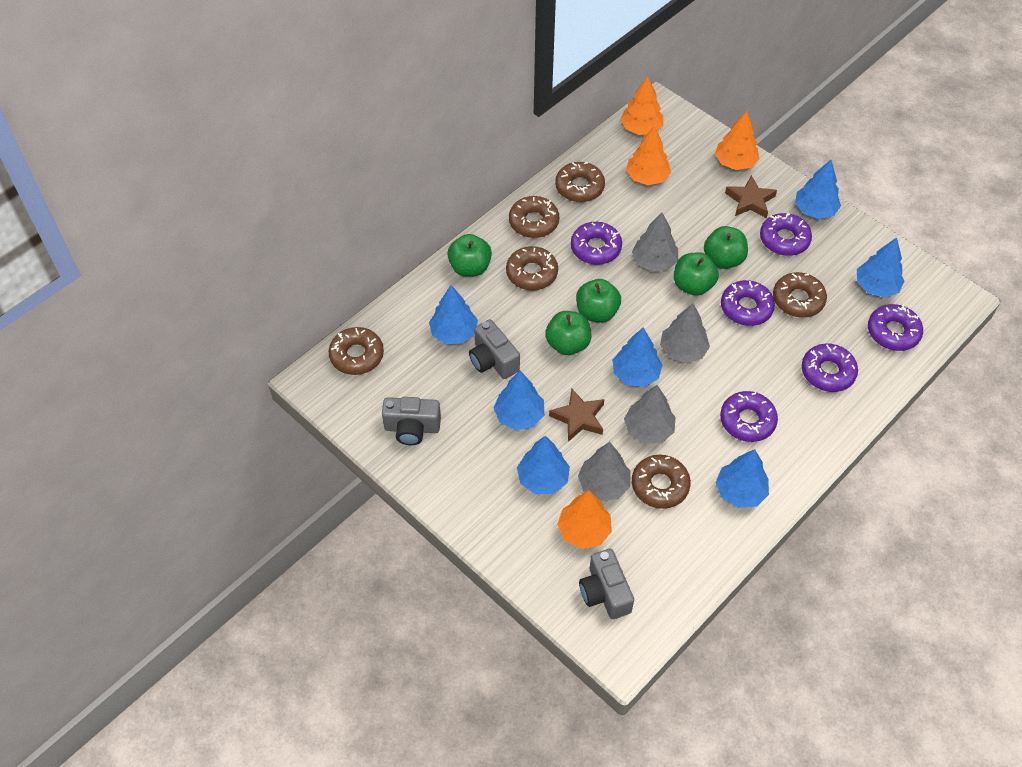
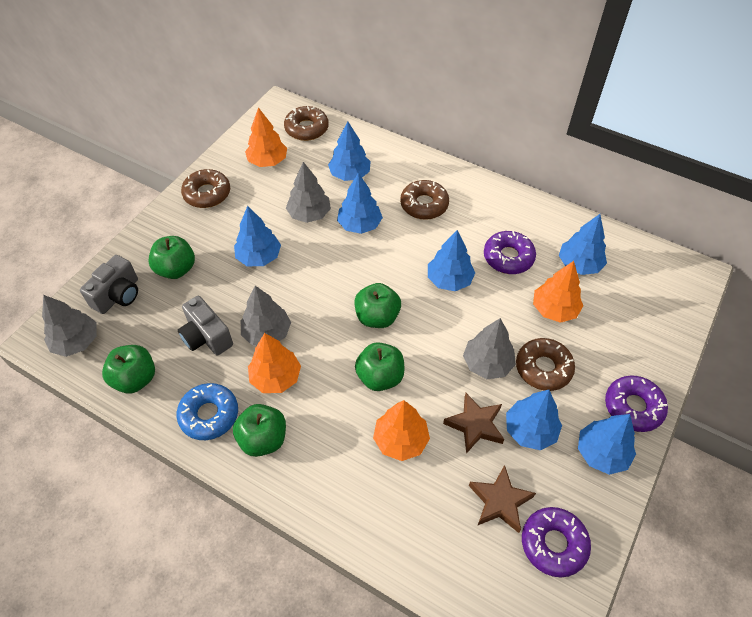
blue donut: 0 -> 1
brown donut: 6 -> 4
grey camera: 3 -> 2
purple donut: 6 -> 3

